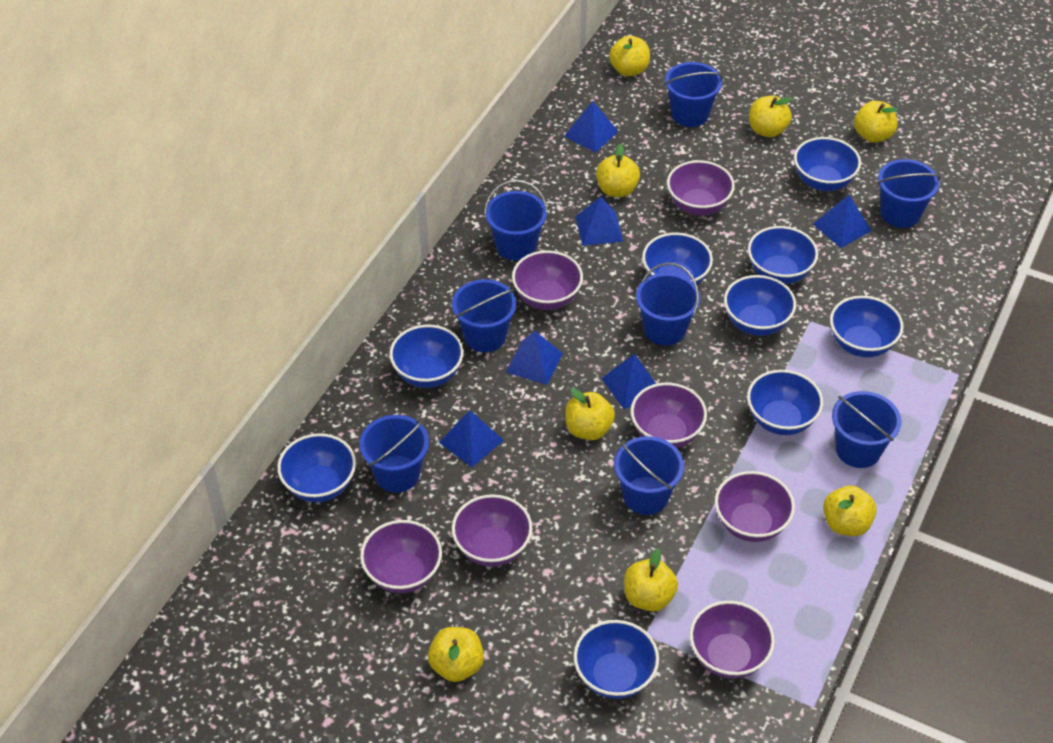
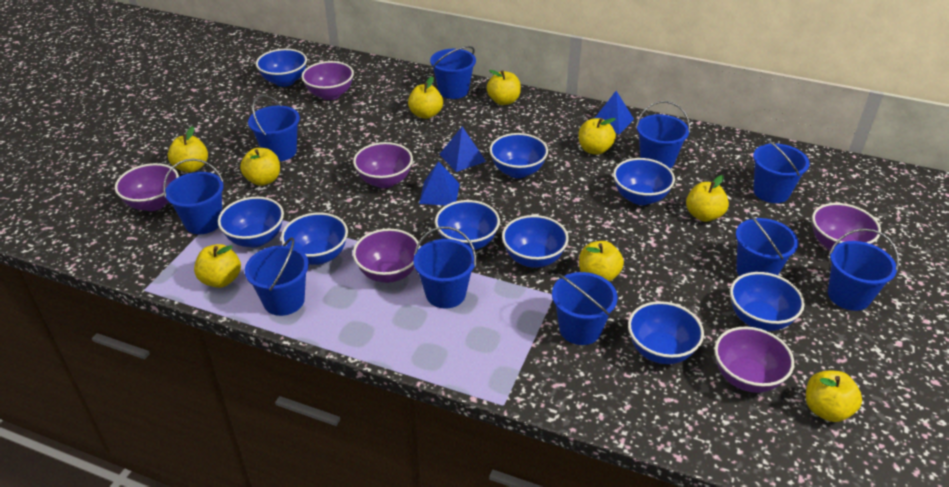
blue bucket: 8 -> 10
blue pyramid: 6 -> 3
purple bowl: 7 -> 6
yellow apple: 8 -> 9

